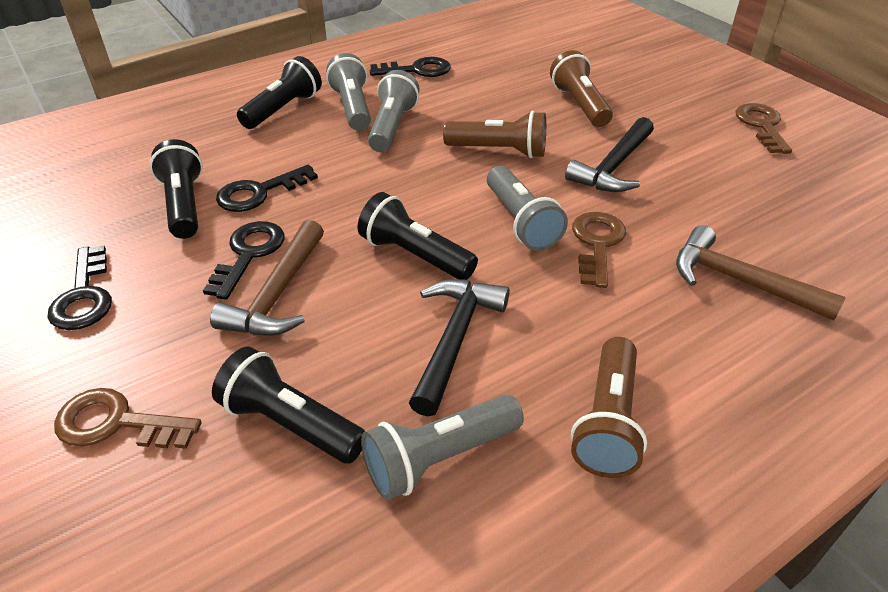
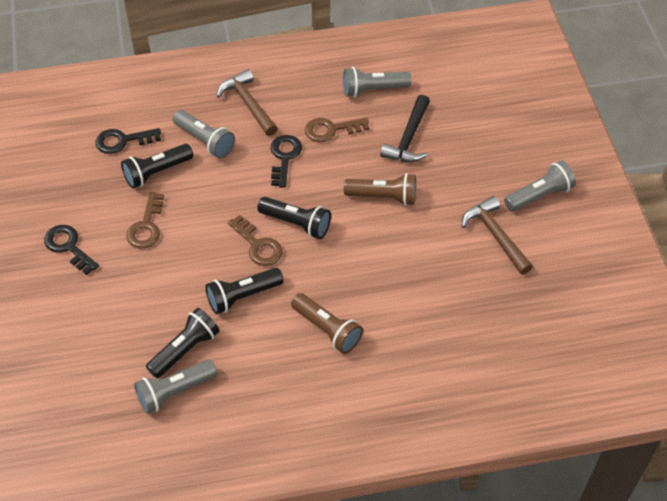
black hammer: 2 -> 1
black key: 4 -> 3
brown flashlight: 3 -> 2

